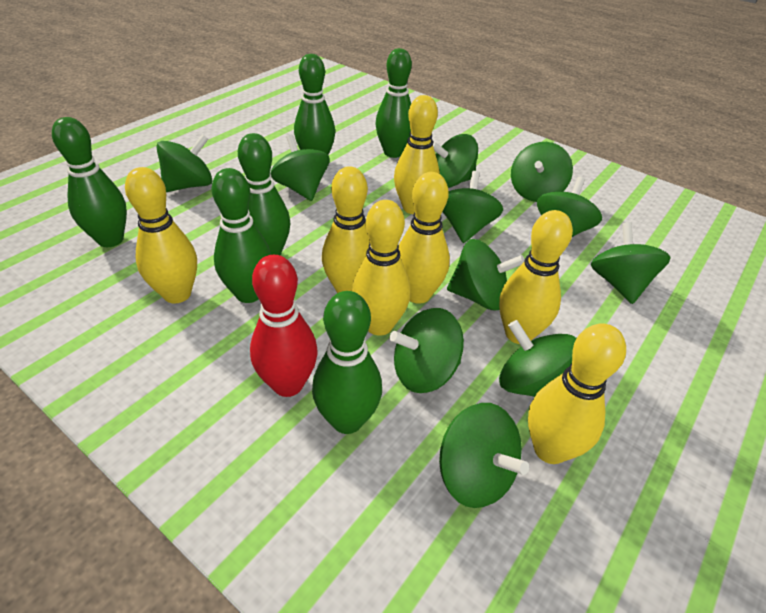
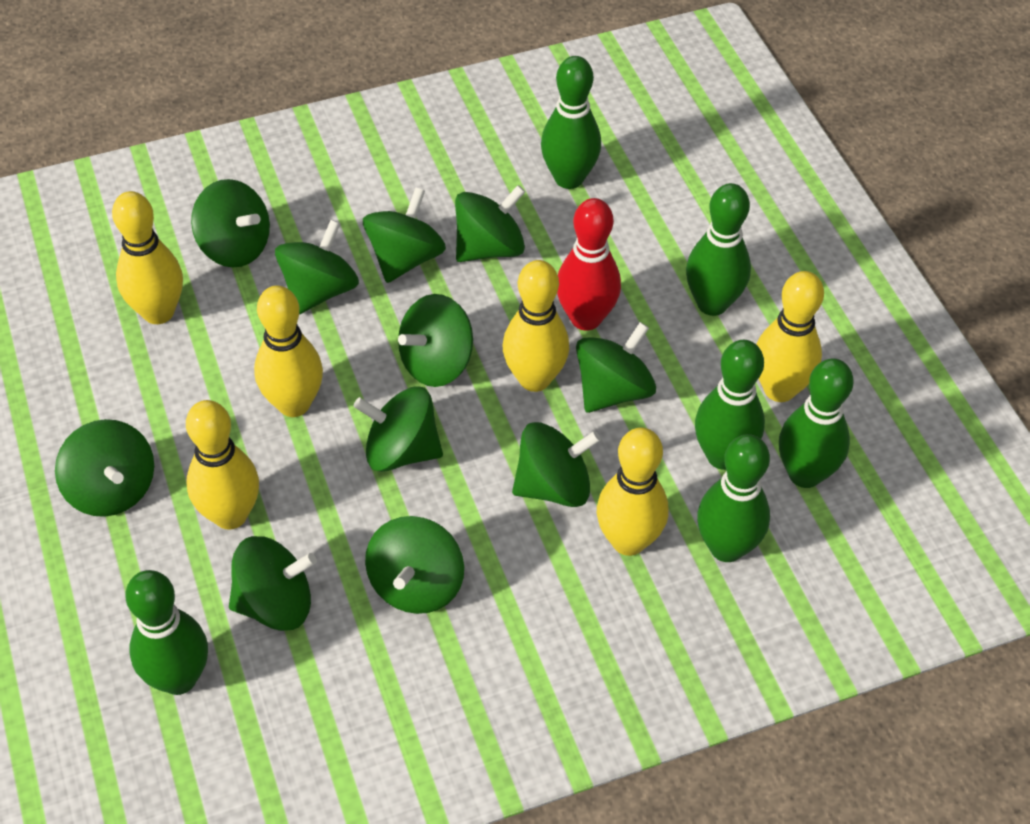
yellow bowling pin: 7 -> 6

